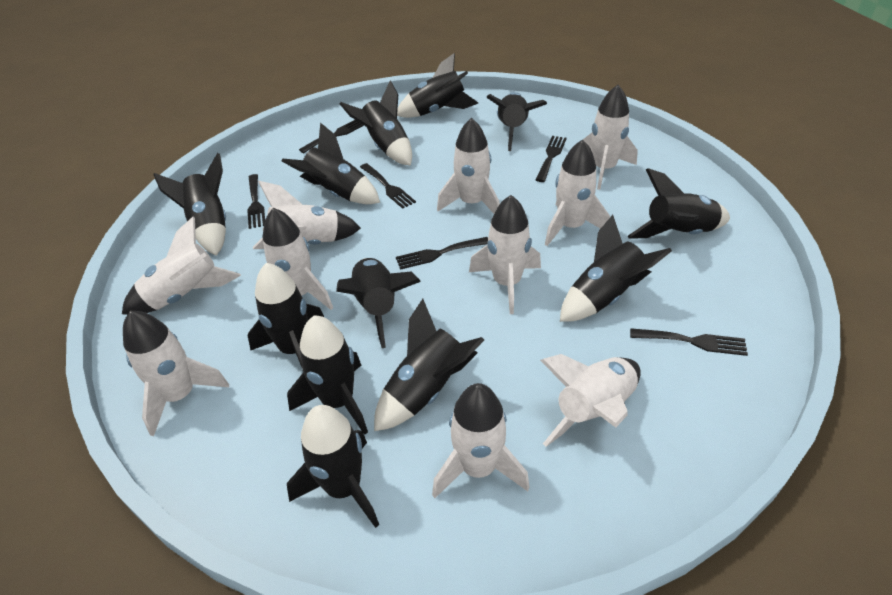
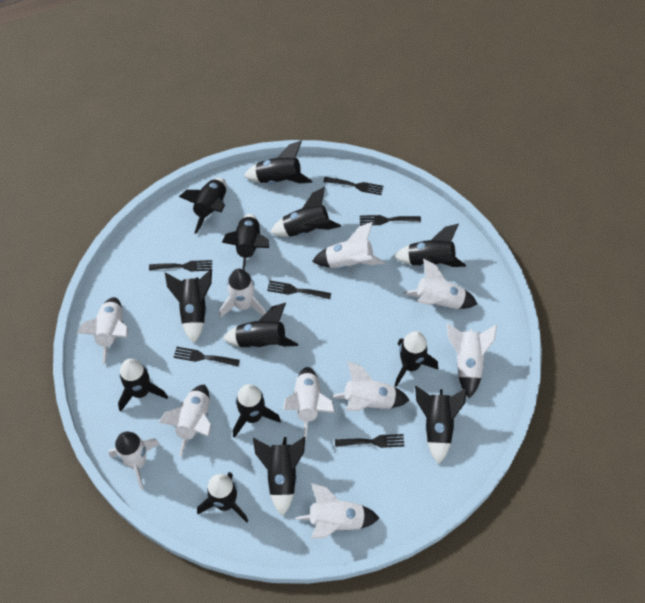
black rocket: 12 -> 13

